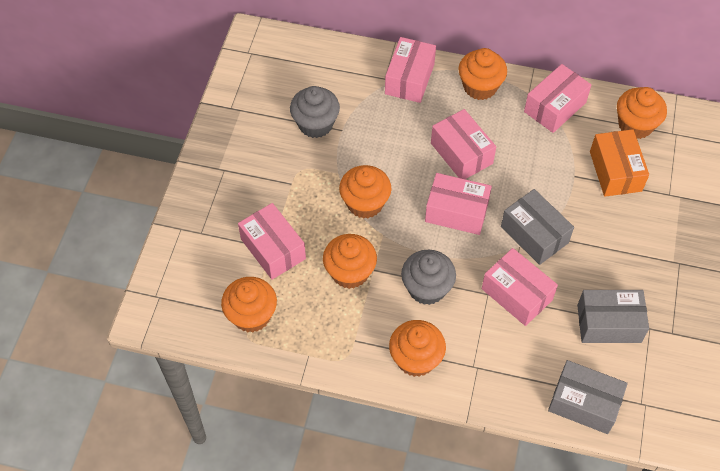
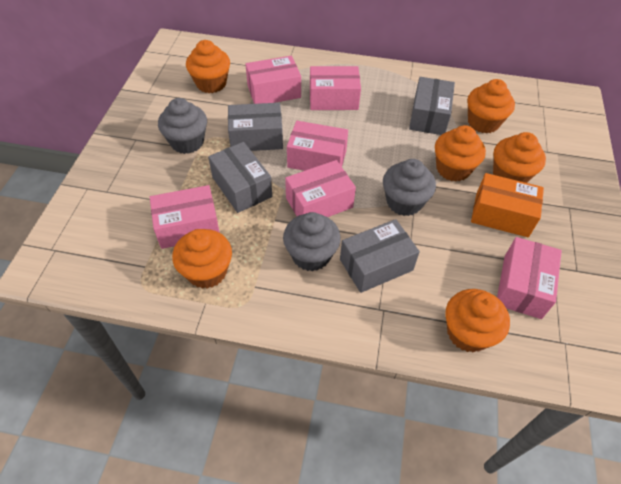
grey box: 3 -> 4
grey cupcake: 2 -> 3

